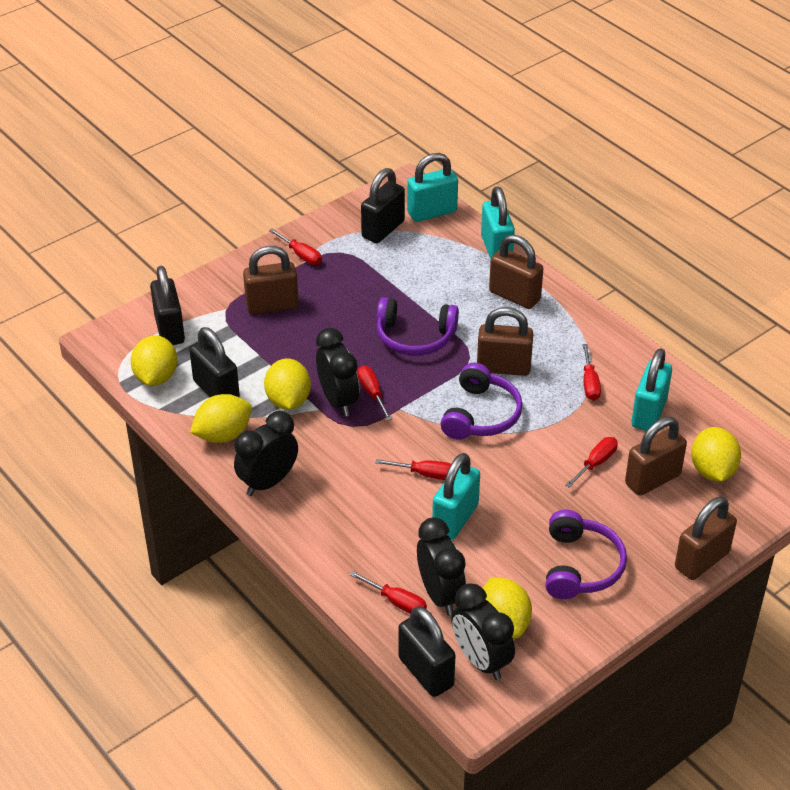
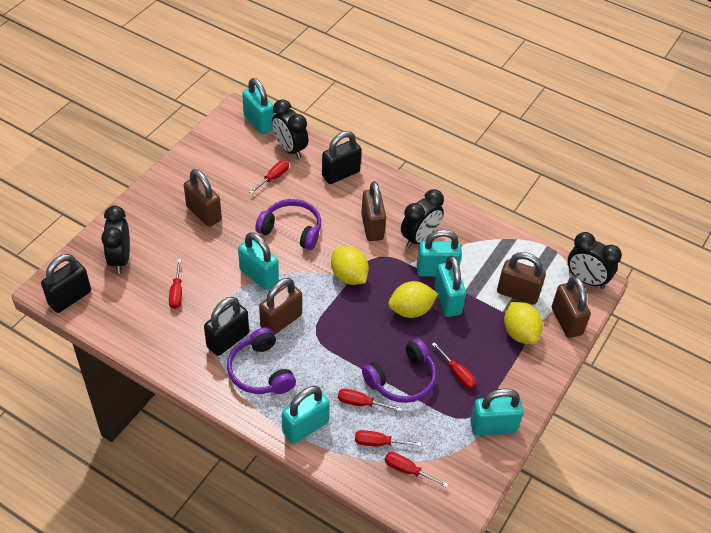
black padlock: 4 -> 3
turquoise padlock: 4 -> 6
yellow lemon: 5 -> 3

